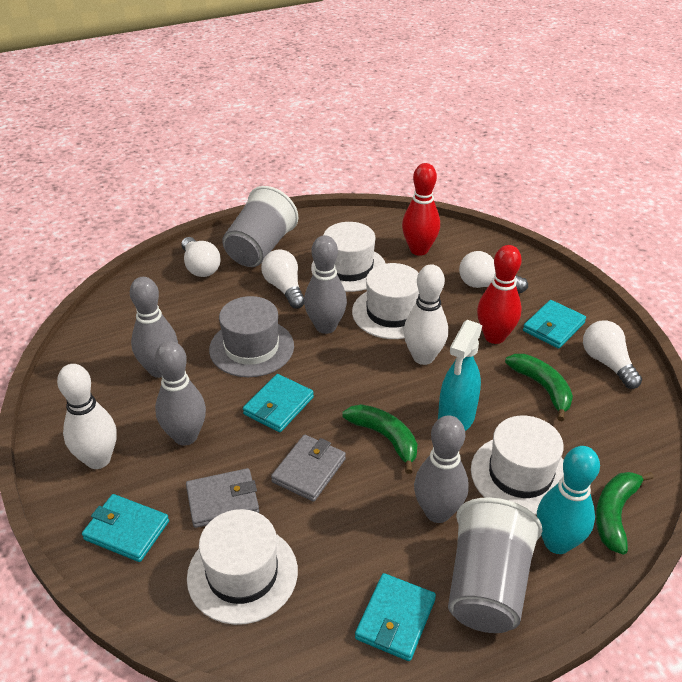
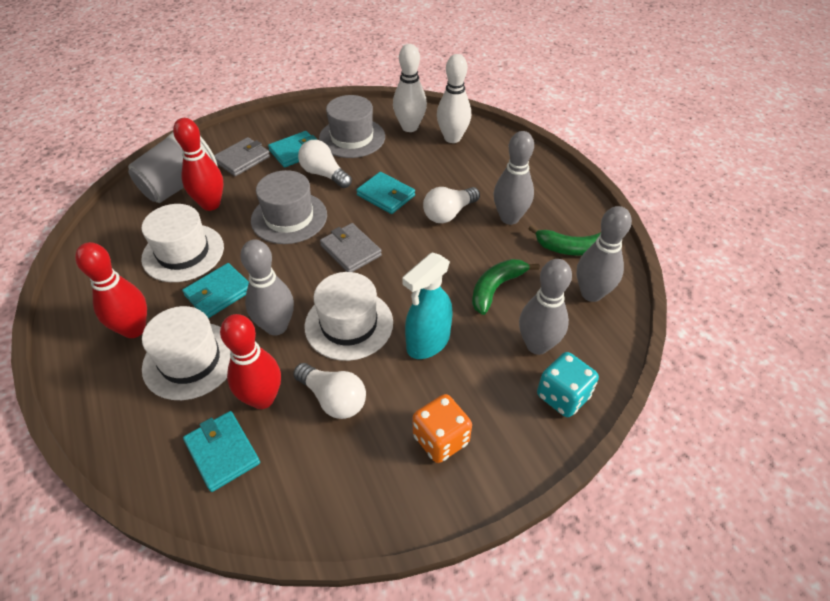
green banana: 3 -> 2
grey cup: 2 -> 1
grey hat: 1 -> 2
orange dice: 0 -> 1
red bowling pin: 2 -> 3
turquoise bowling pin: 1 -> 0
turquoise dice: 0 -> 1
white hat: 4 -> 3
white light bulb: 4 -> 3

